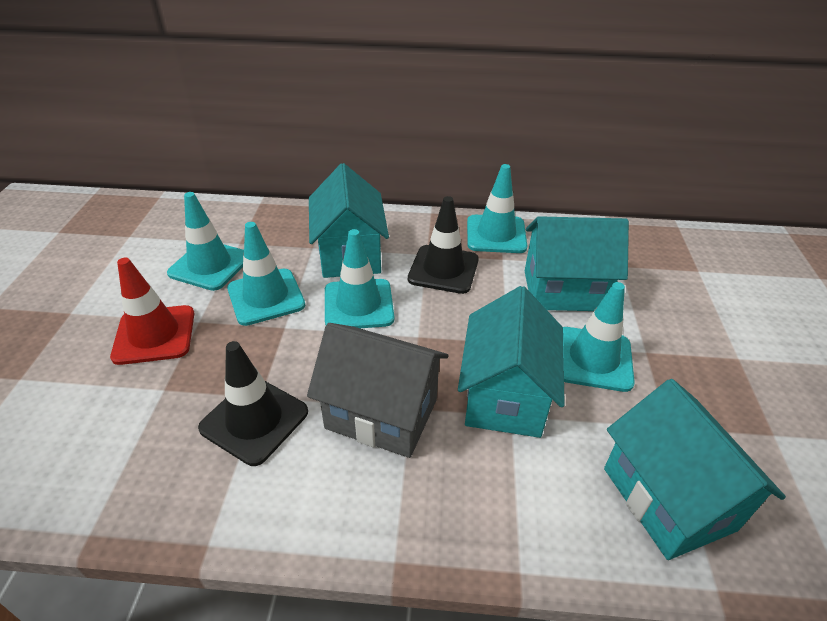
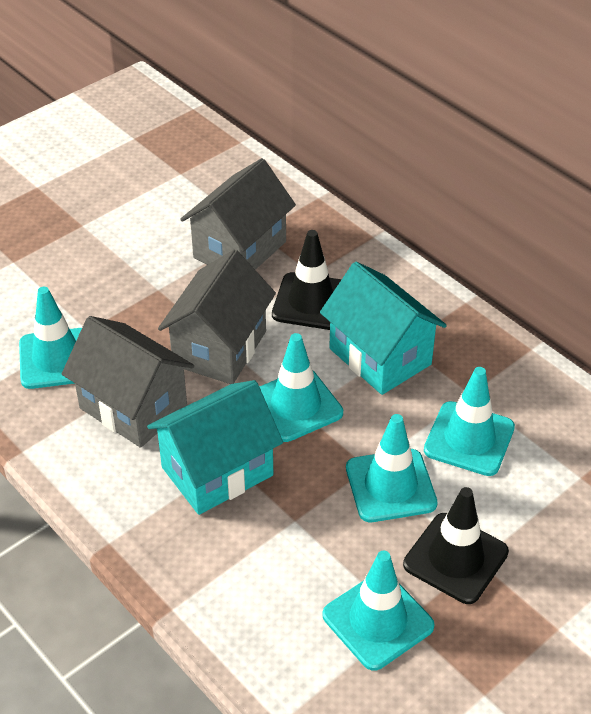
grey house: 1 -> 3
red traffic cone: 1 -> 0
turquoise house: 4 -> 2

